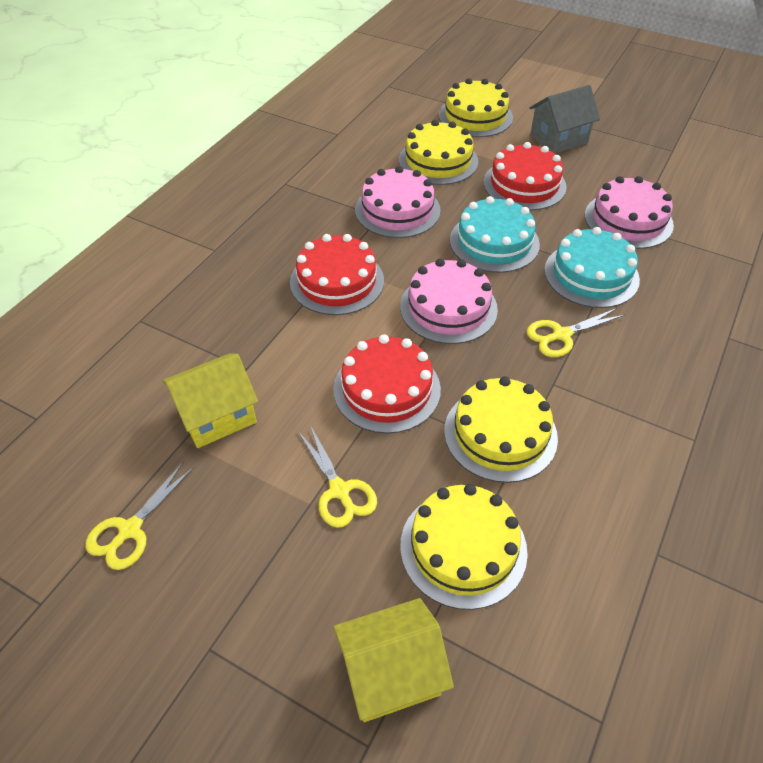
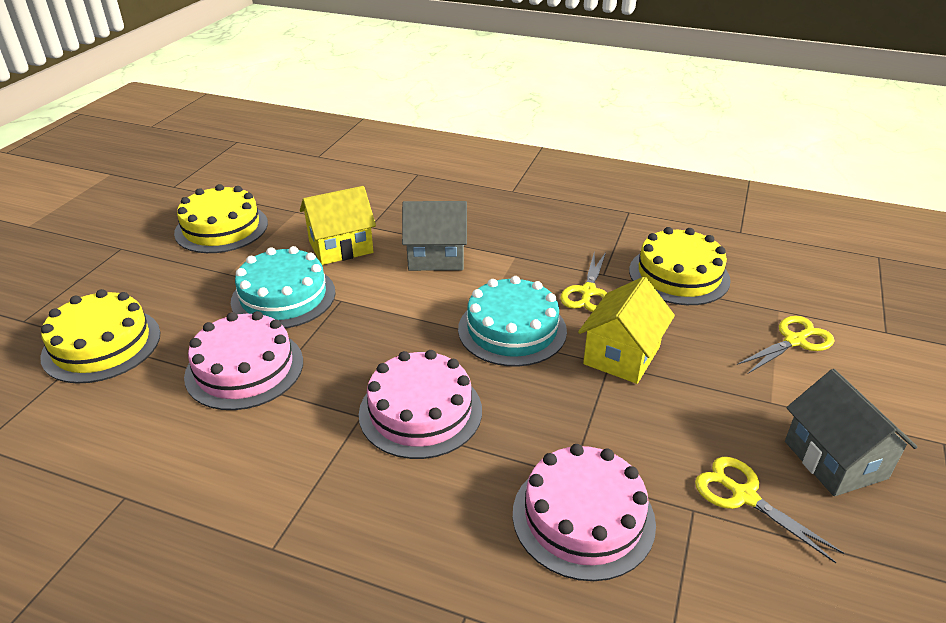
grey house: 1 -> 2
red cake: 3 -> 0
yellow cake: 4 -> 3

